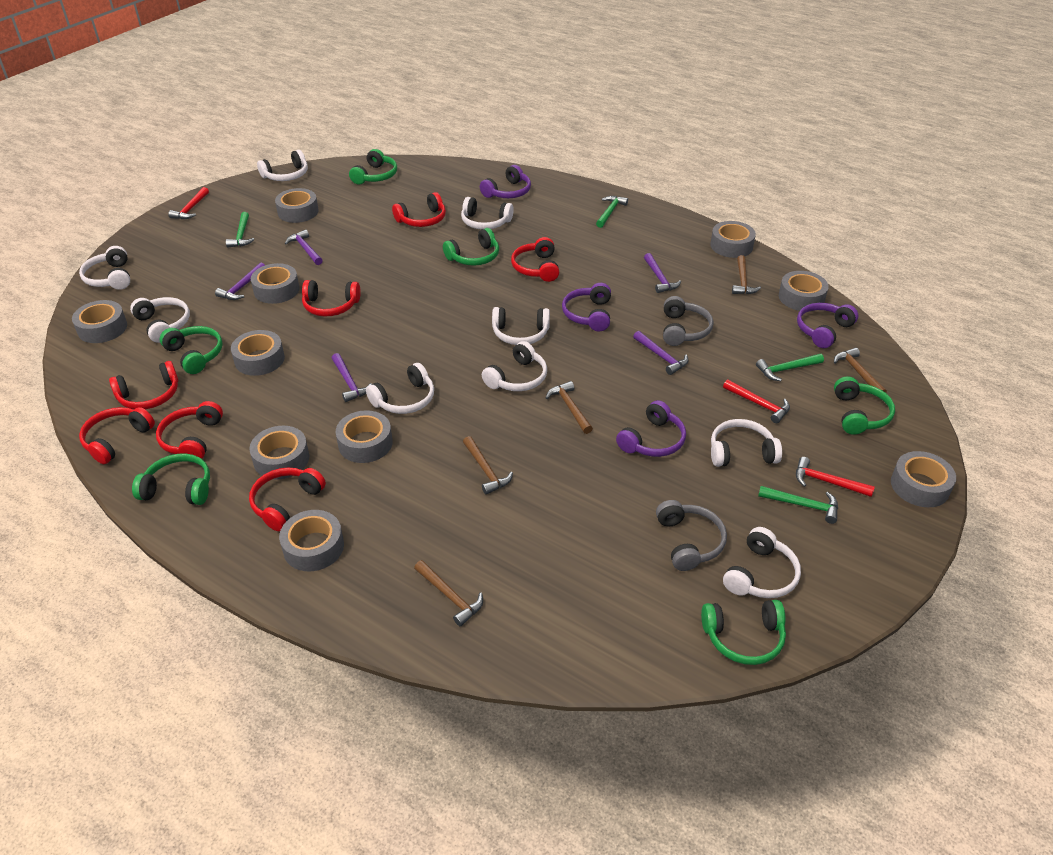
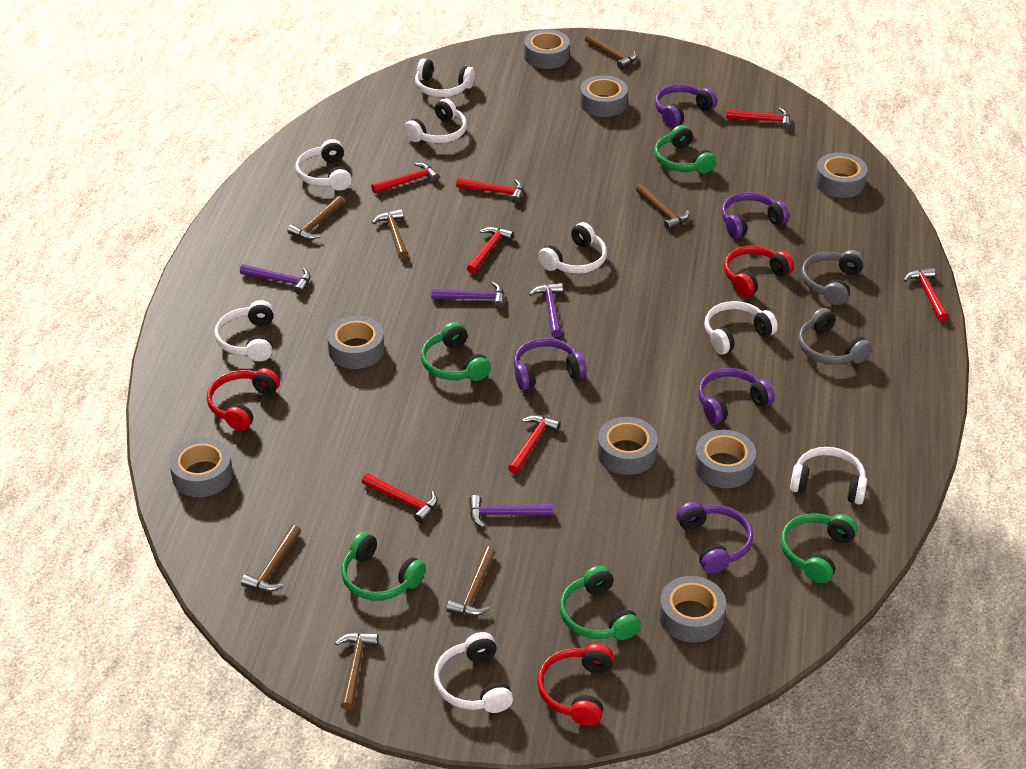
brown hammer: 5 -> 7
green hammer: 4 -> 0
green headphones: 6 -> 5
grey tape: 10 -> 8
purple hammer: 5 -> 4
purple headphones: 4 -> 5
red hammer: 3 -> 7
red headphones: 7 -> 3
white headphones: 9 -> 8

